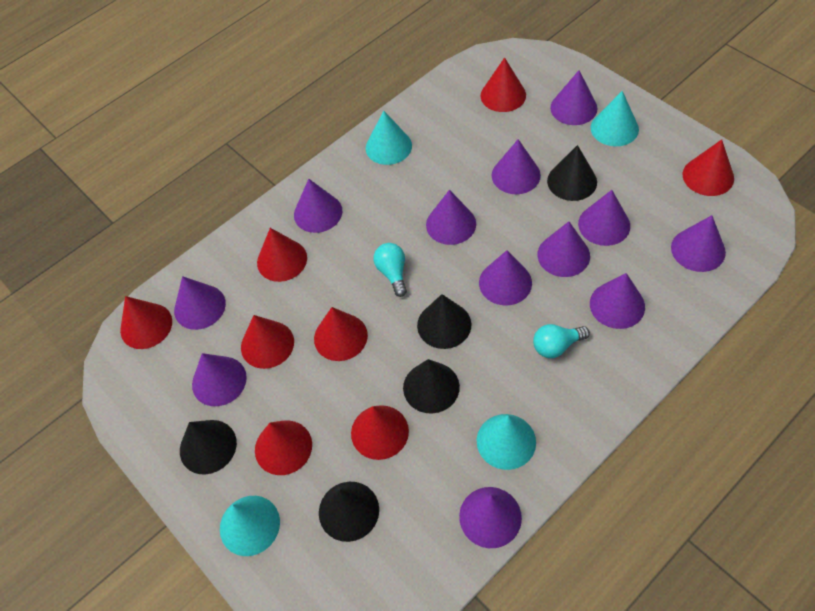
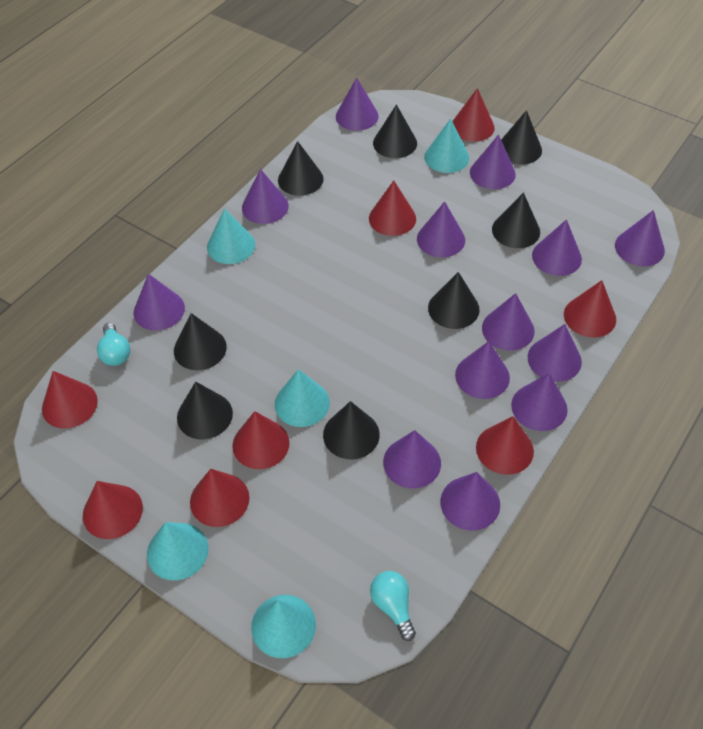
black cone: 5 -> 8
purple cone: 12 -> 13
turquoise cone: 4 -> 5

